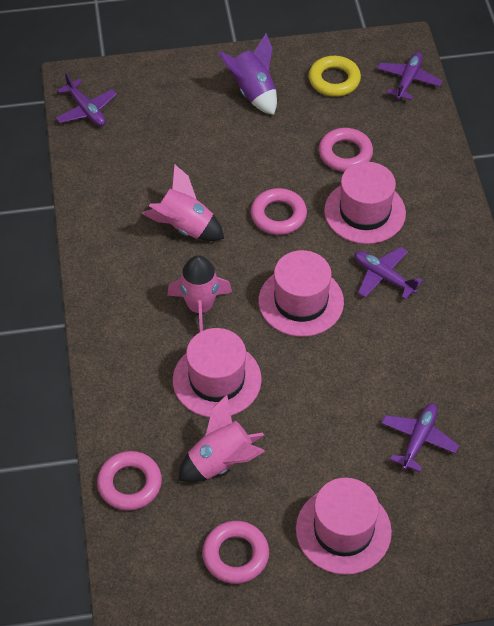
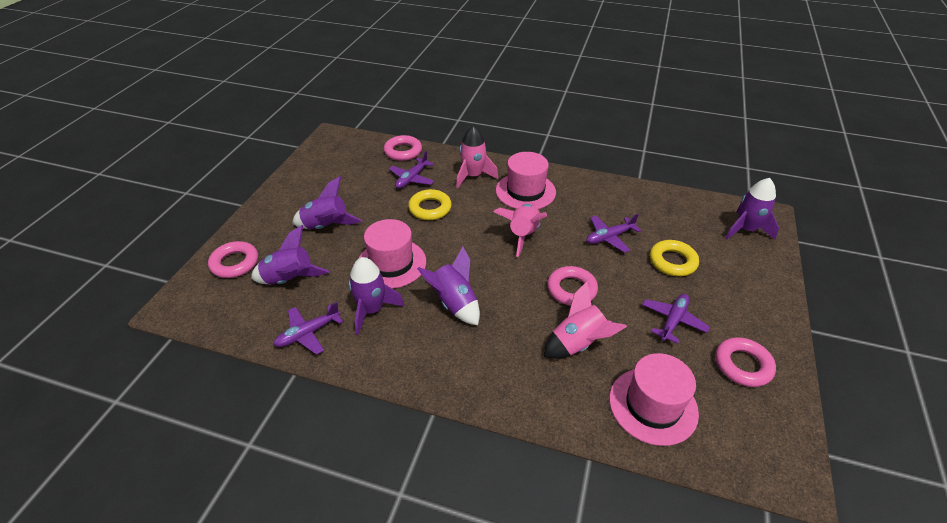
pink hat: 4 -> 3
purple rocket: 1 -> 5
yellow ring: 1 -> 2

